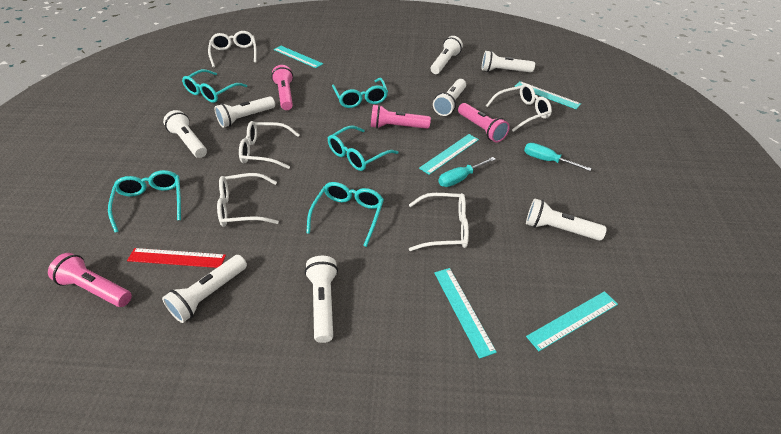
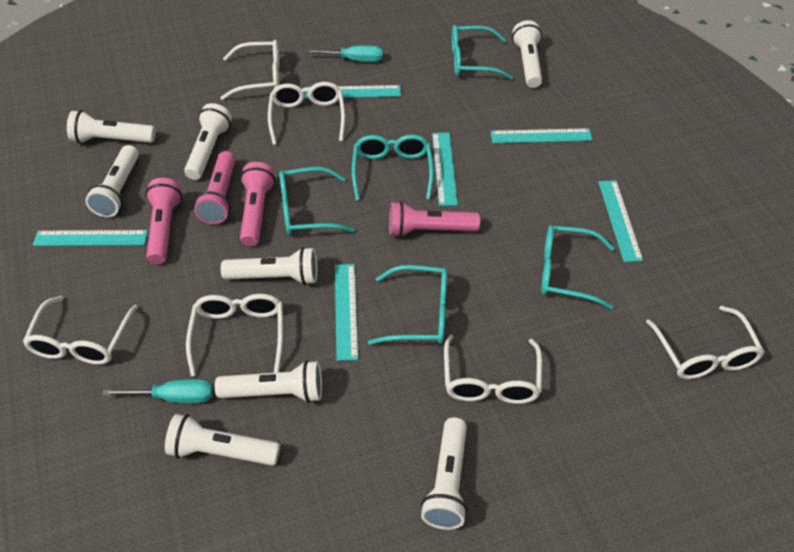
red ruler: 1 -> 0
turquoise ruler: 5 -> 6
white glasses: 5 -> 6

